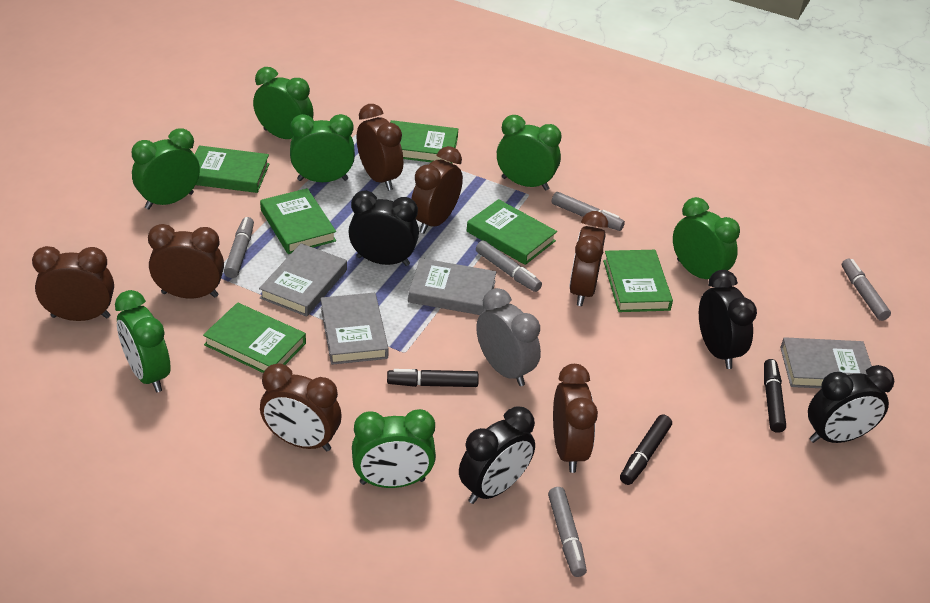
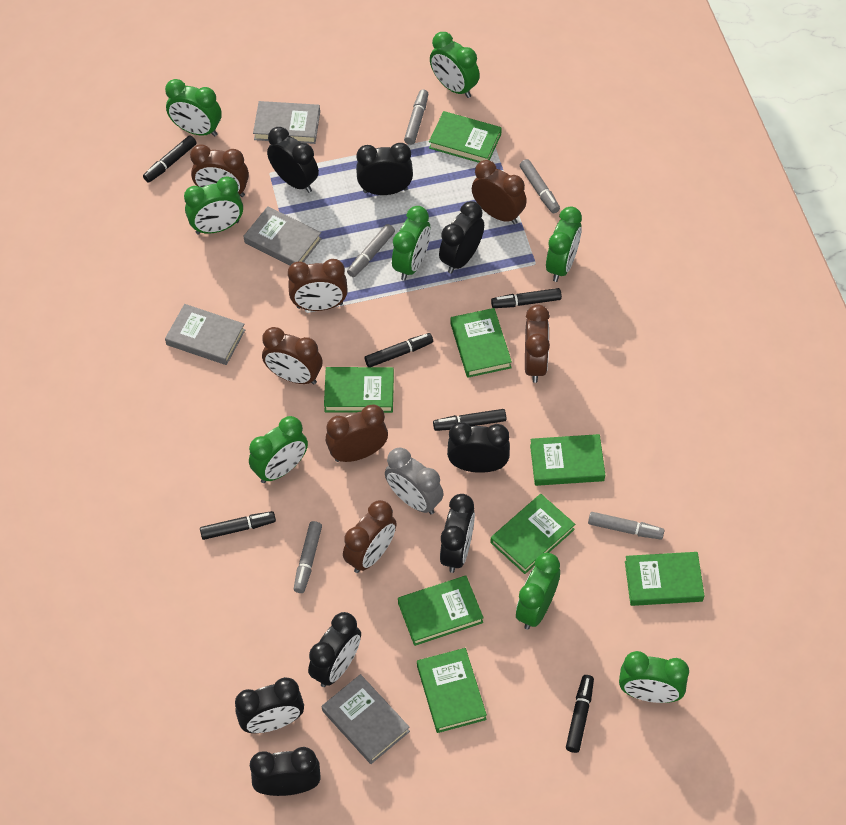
black clock: 4 -> 8
black marker: 3 -> 6
green book: 6 -> 8
green clock: 7 -> 8

